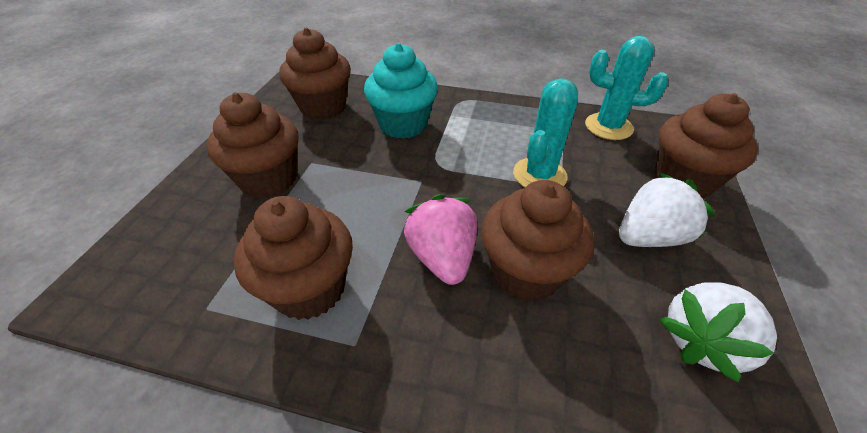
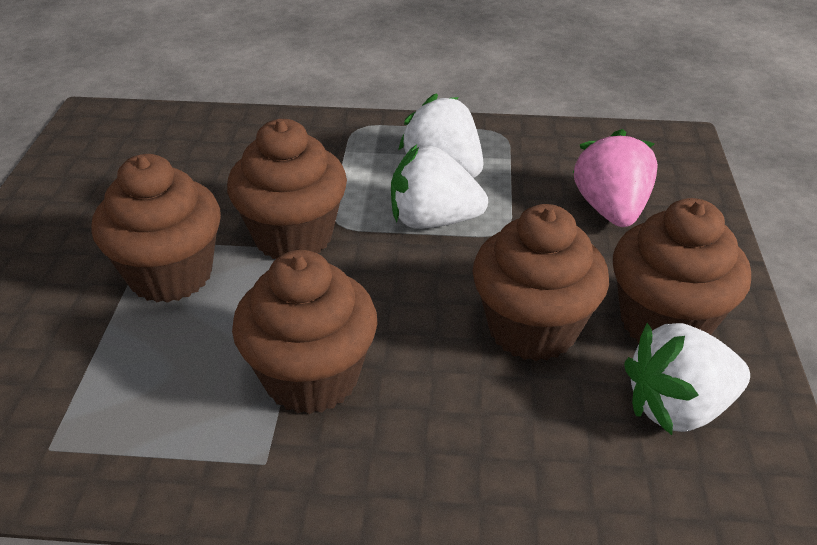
turquoise cactus: 2 -> 0
turquoise cupcake: 1 -> 0
white strawberry: 2 -> 3

